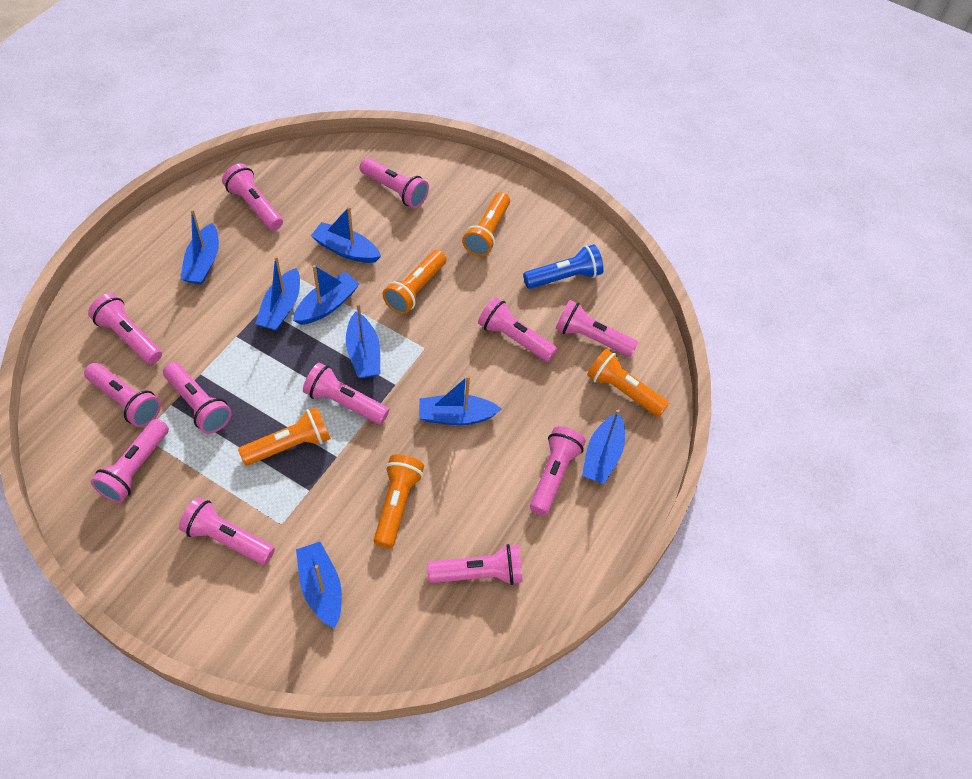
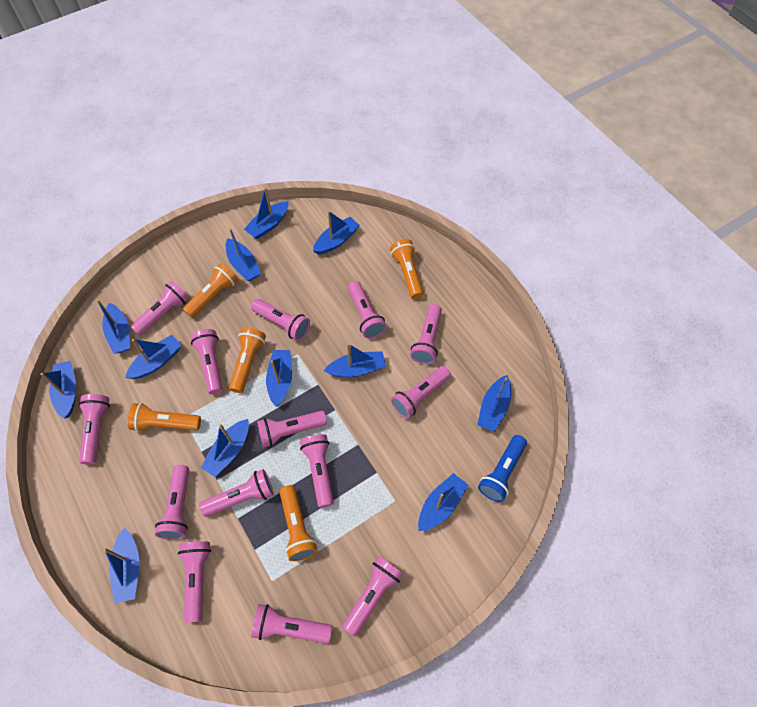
blue boat: 8 -> 12
pink flashlight: 12 -> 14

